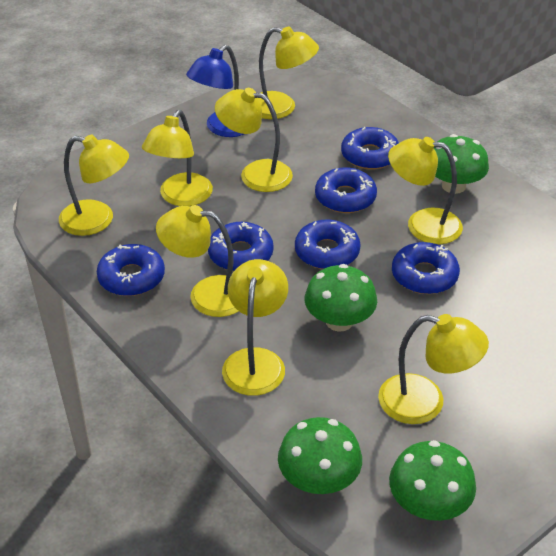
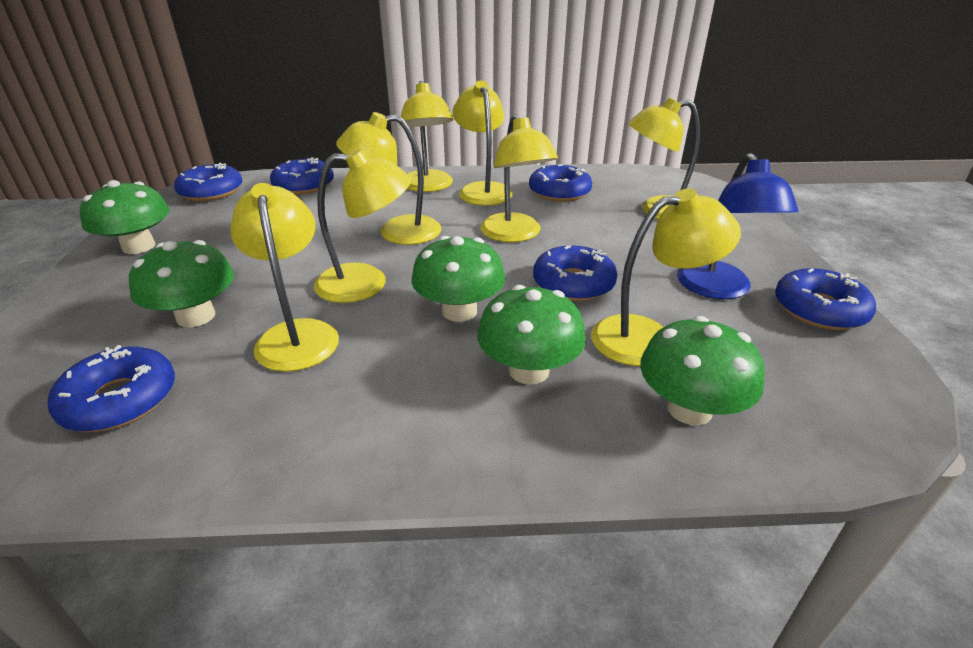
green mushroom: 4 -> 5

